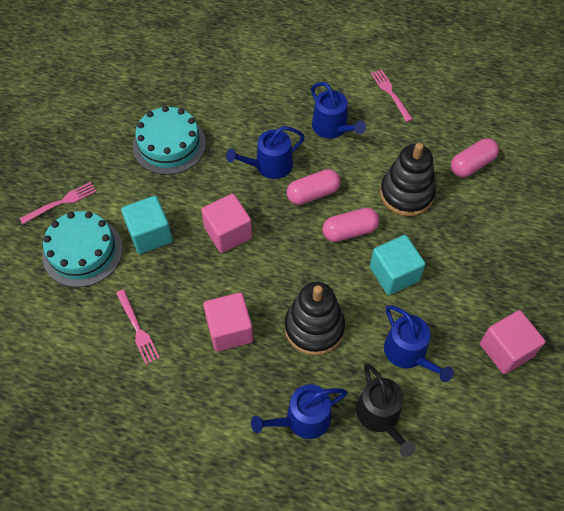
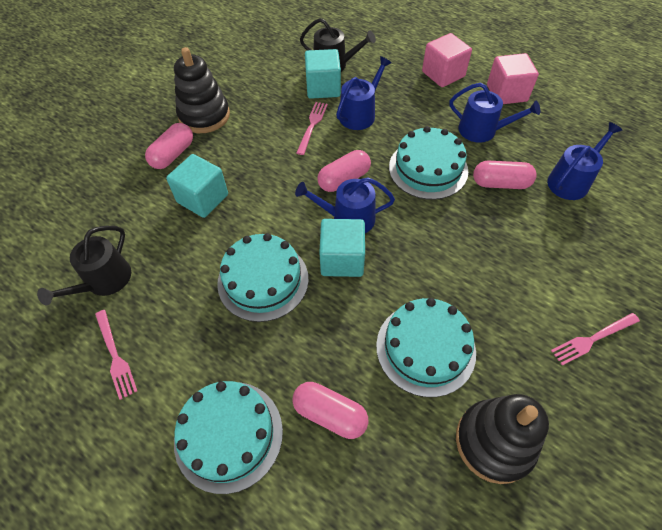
black watering can: 1 -> 2
pink capsule: 3 -> 4
pink cube: 3 -> 2
turquoise cake: 2 -> 4
turquoise cube: 2 -> 3

